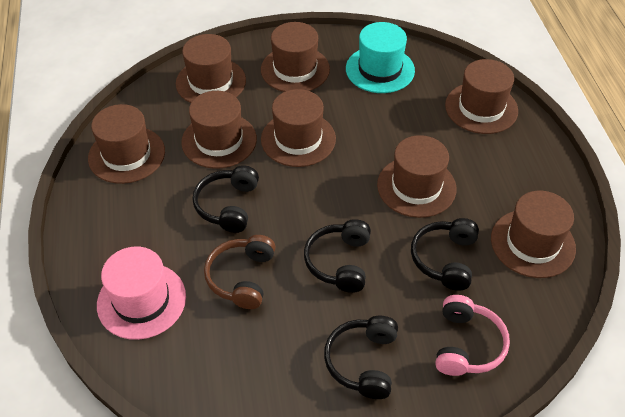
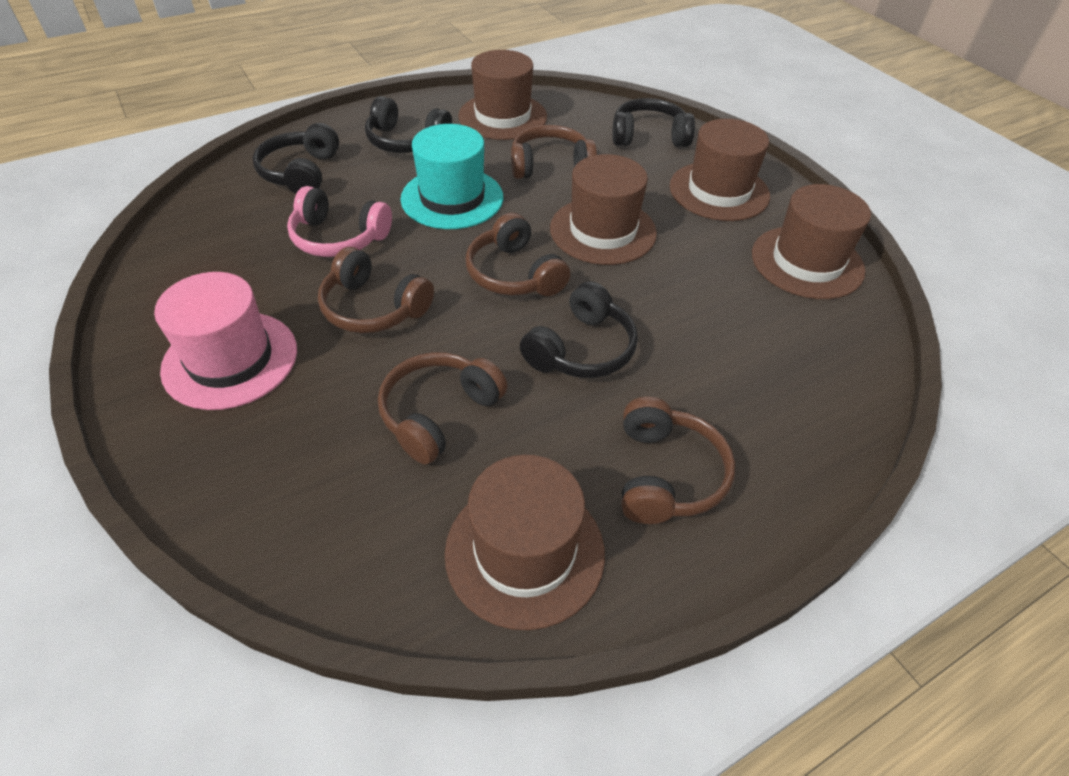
brown hat: 8 -> 5
brown headphones: 1 -> 5

